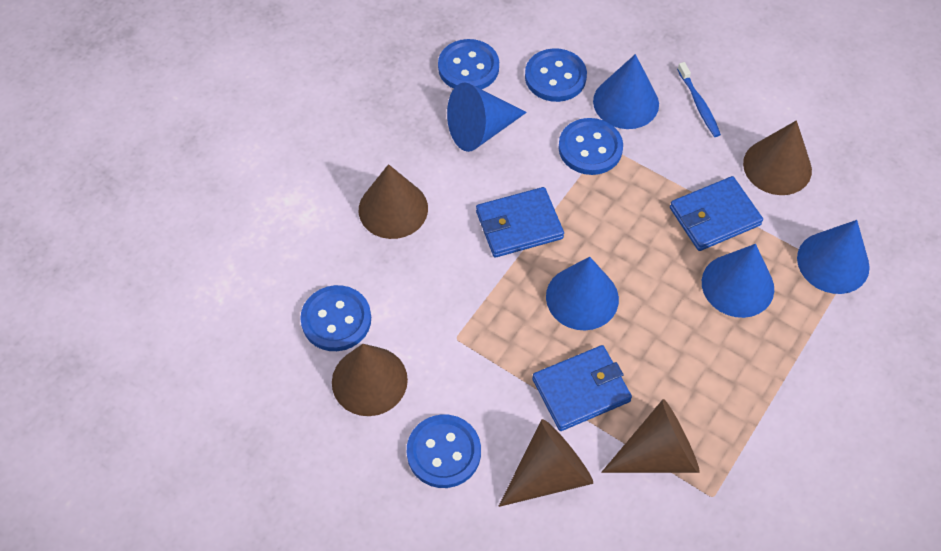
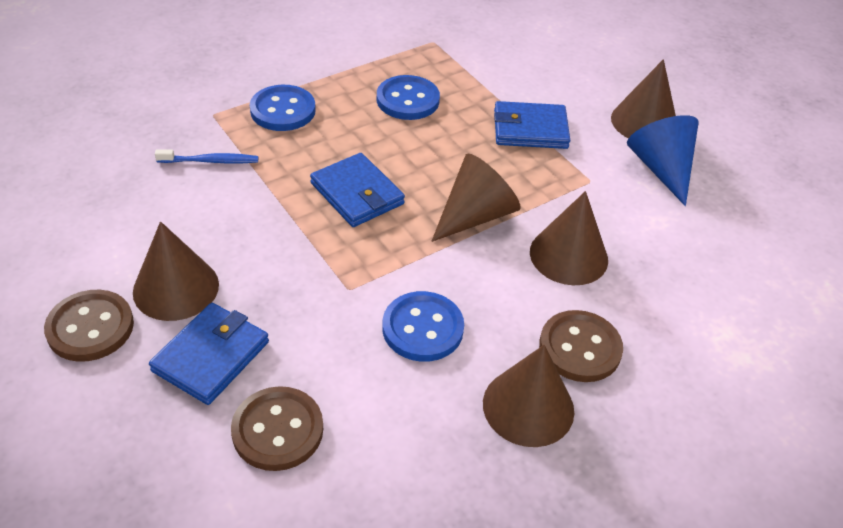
blue button: 5 -> 3
blue cone: 5 -> 1
brown button: 0 -> 3

